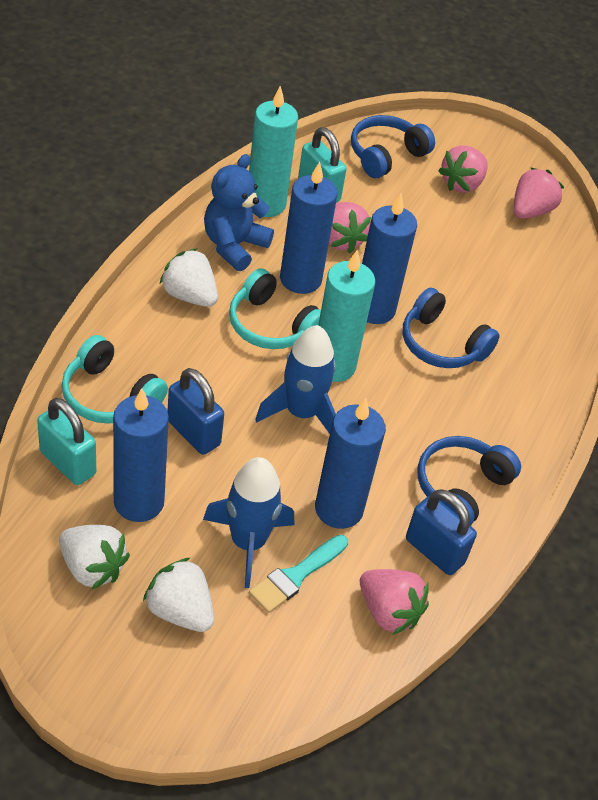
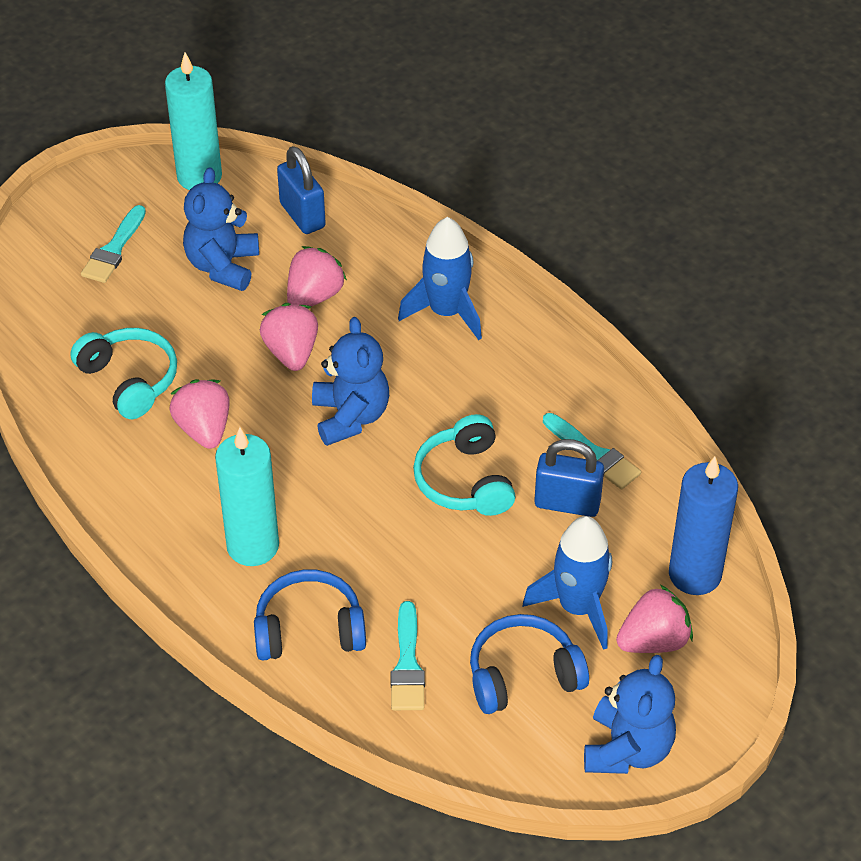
blue candle: 4 -> 1
blue headphones: 3 -> 2
blue teddy bear: 1 -> 3
turquoise brush: 1 -> 3
turquoise padlock: 2 -> 0
white strawberry: 3 -> 0

